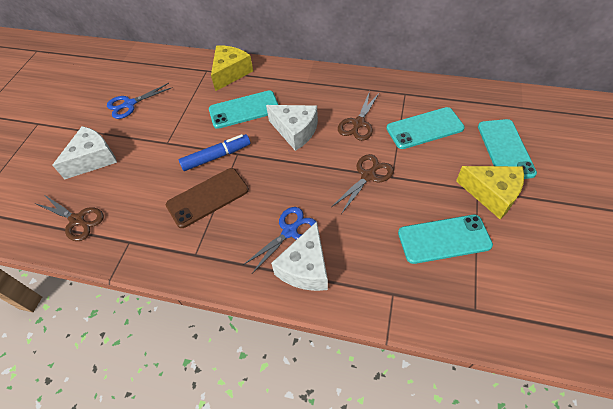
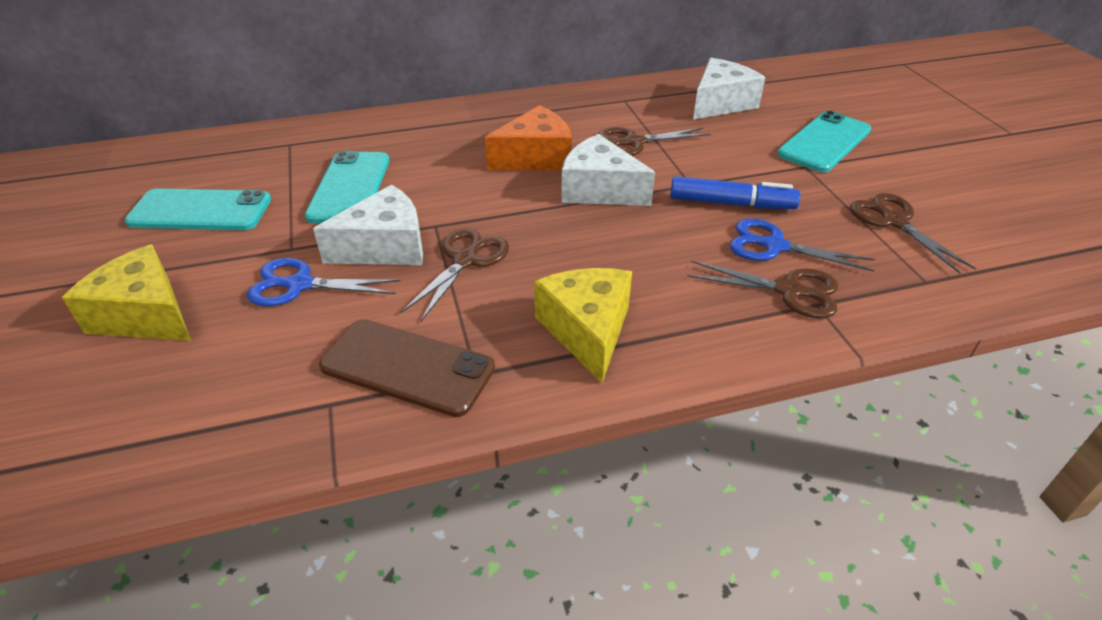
brown scissors: 3 -> 4
orange cheese: 0 -> 1
turquoise phone: 4 -> 3

